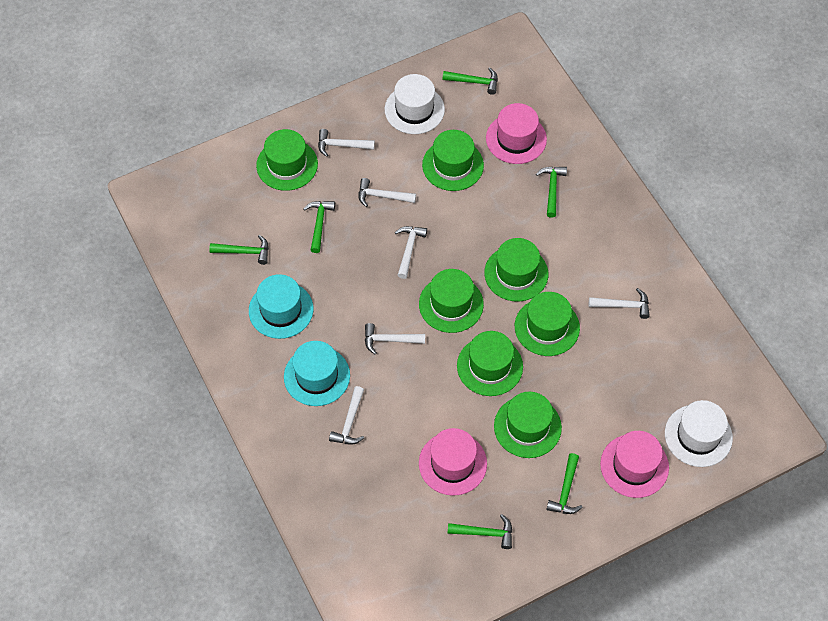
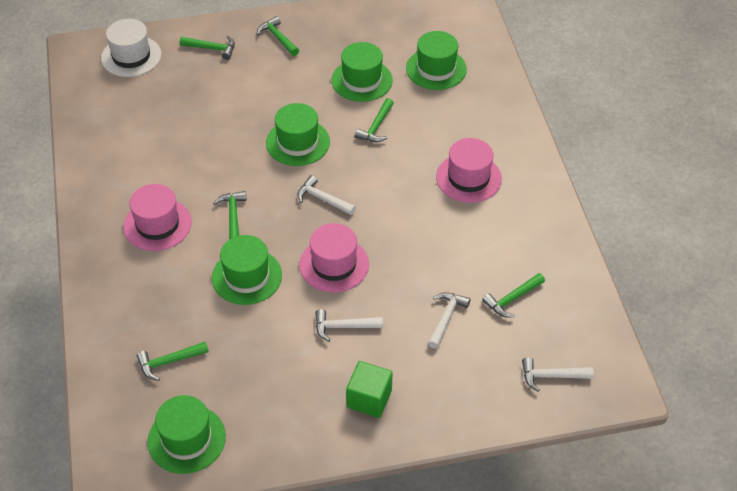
green cube: 0 -> 1
green hat: 7 -> 5
turquoise hat: 2 -> 0
white hammer: 6 -> 4
white hat: 2 -> 1

